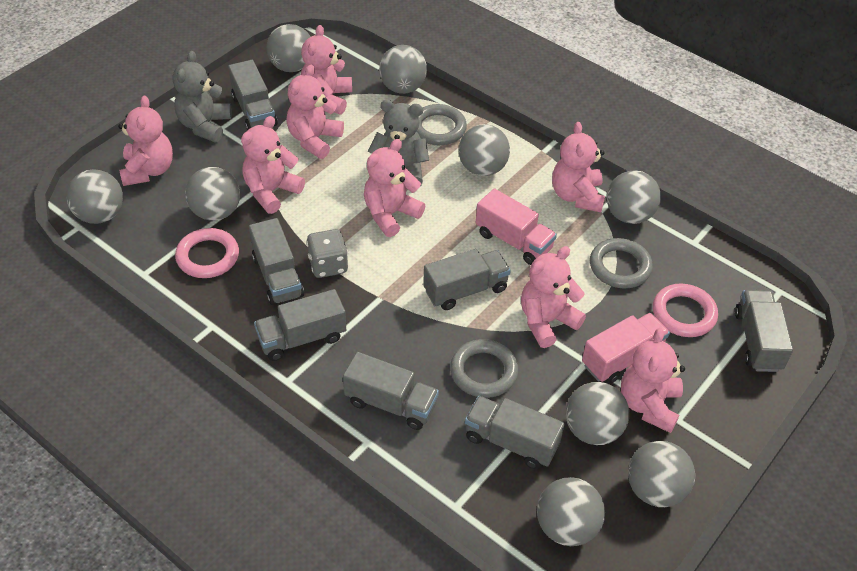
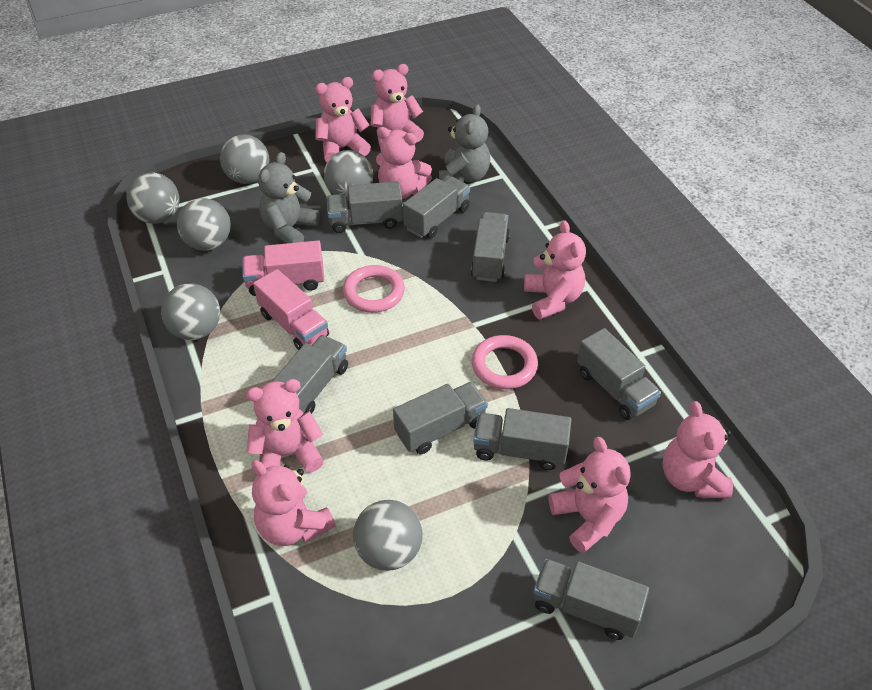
grey ball: 9 -> 6
grey dice: 1 -> 0
grey ring: 3 -> 0
grey truck: 7 -> 8

